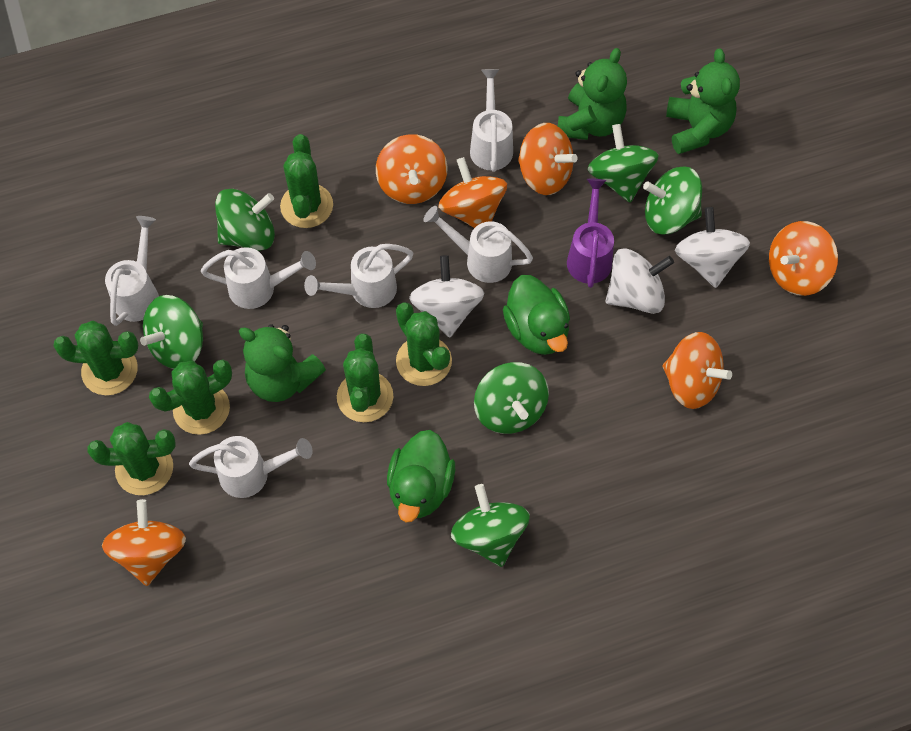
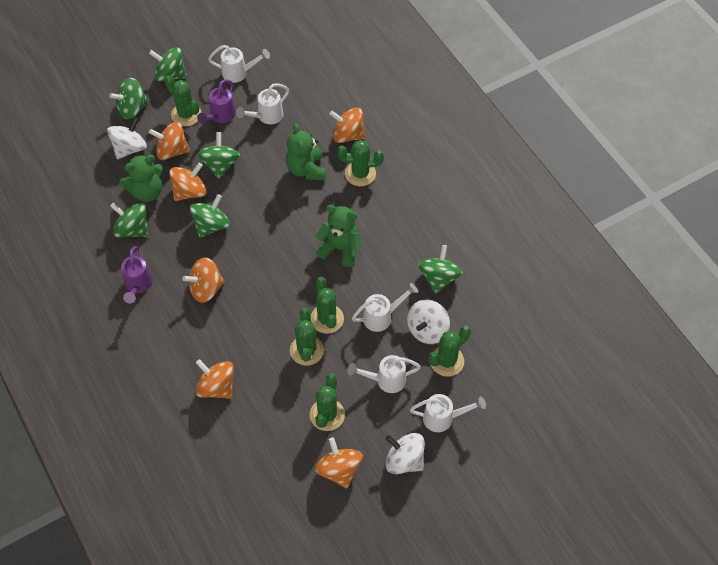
green duck: 2 -> 0
purple watering can: 1 -> 2
white watering can: 6 -> 5

